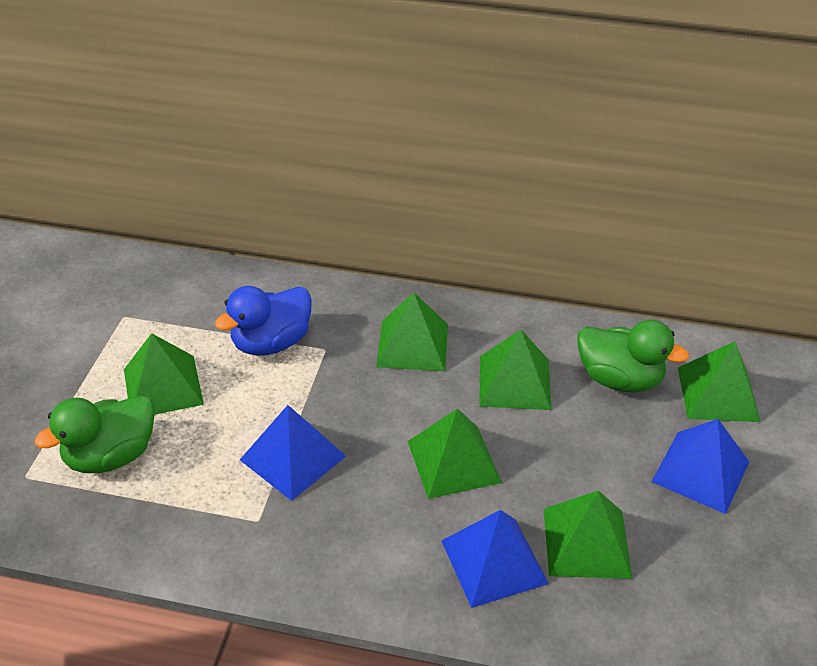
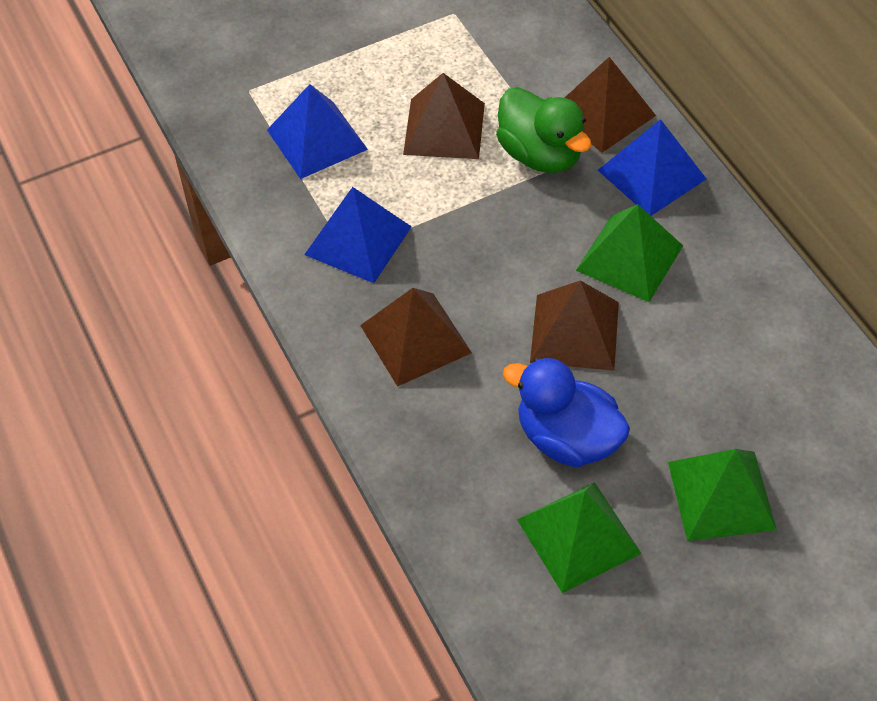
brown pyramid: 0 -> 4
green duck: 2 -> 1
green pyramid: 6 -> 3

